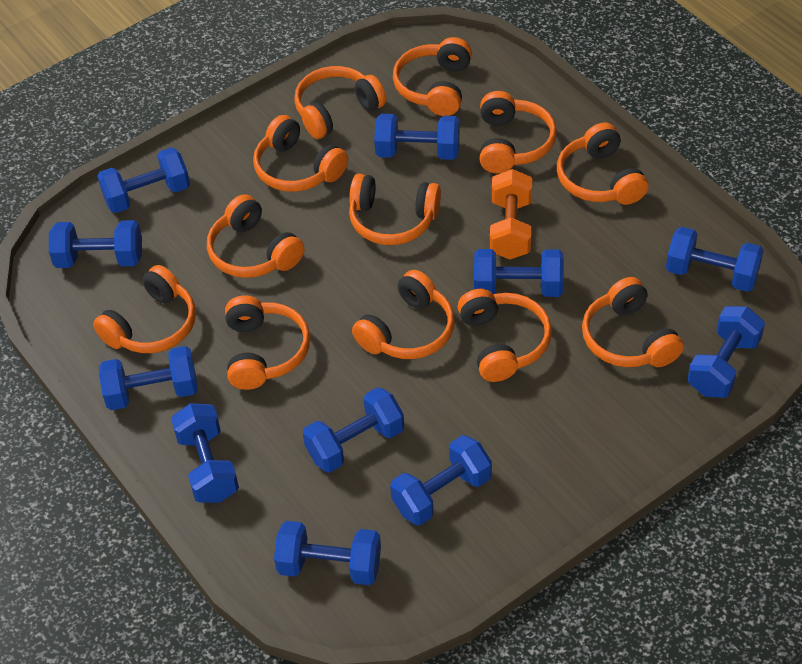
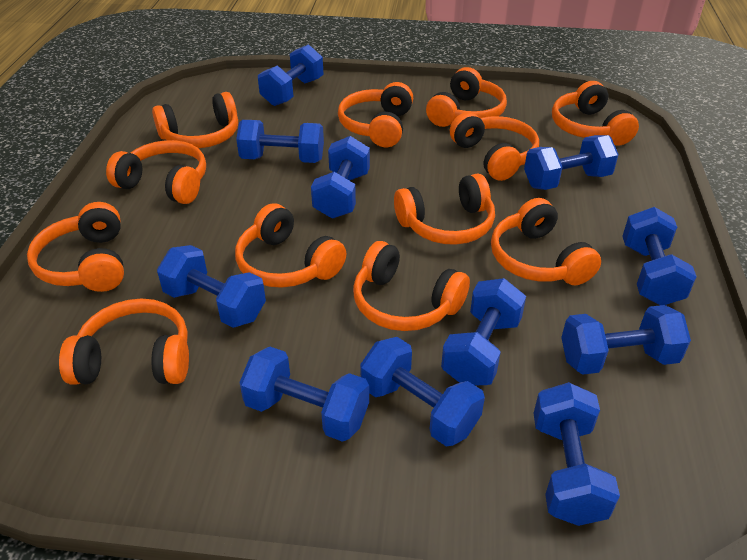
orange dumbbell: 1 -> 0

